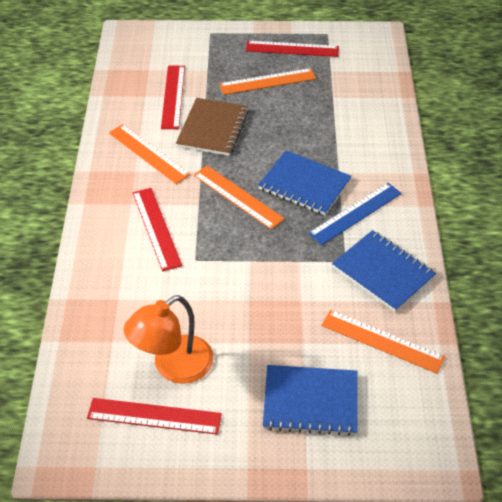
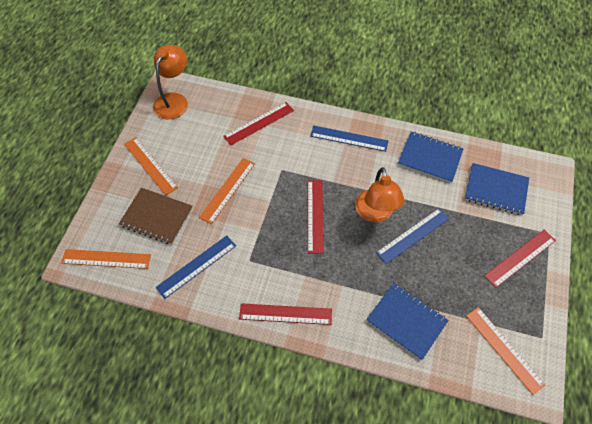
blue ruler: 1 -> 3
orange lamp: 1 -> 2

